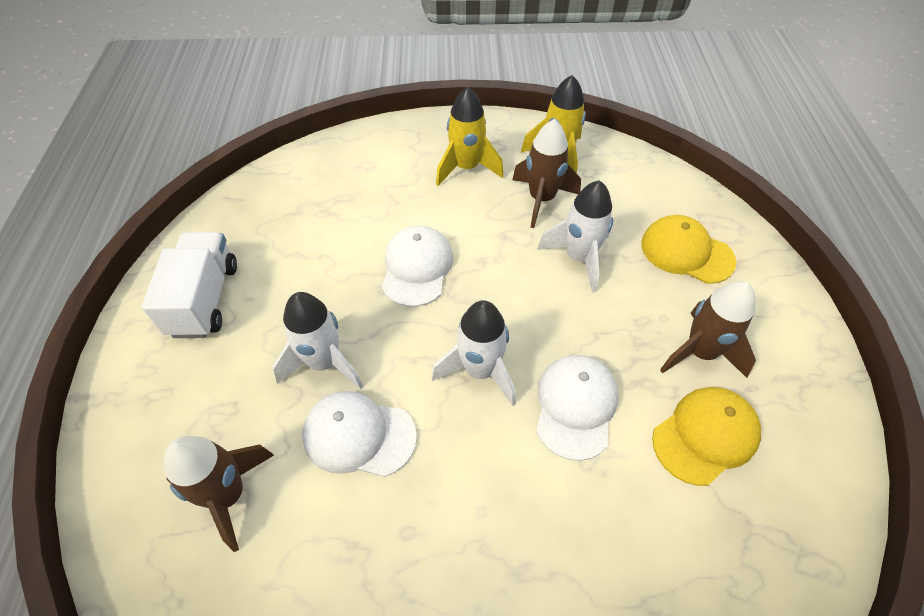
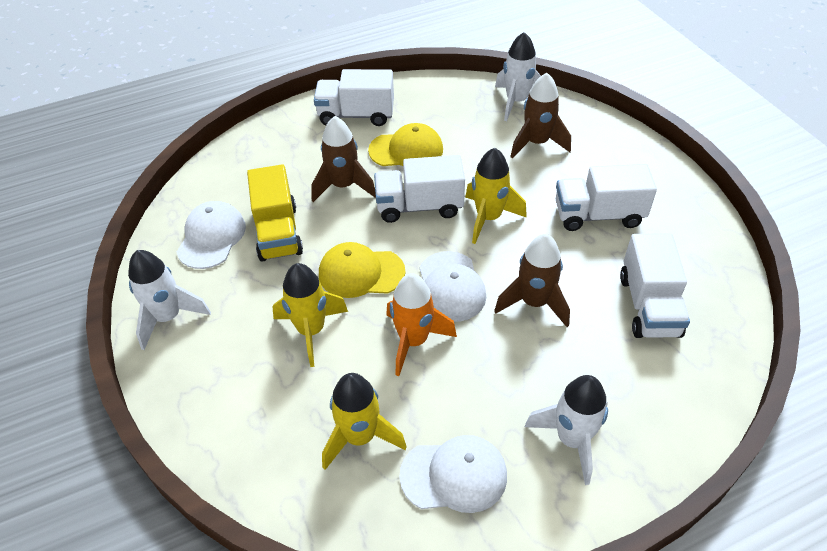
orange rocket: 0 -> 1
white truck: 1 -> 4
yellow rocket: 2 -> 3
yellow truck: 0 -> 1

